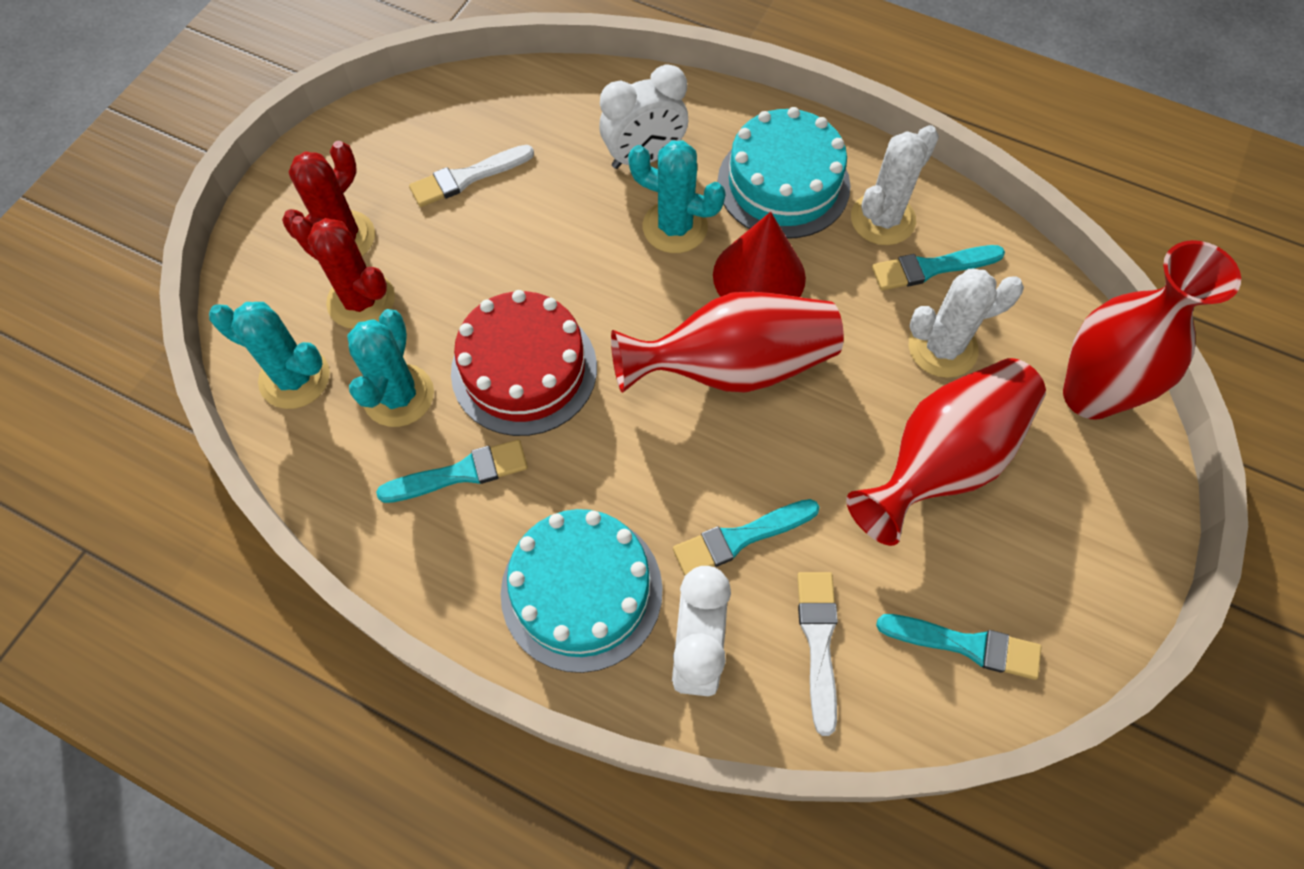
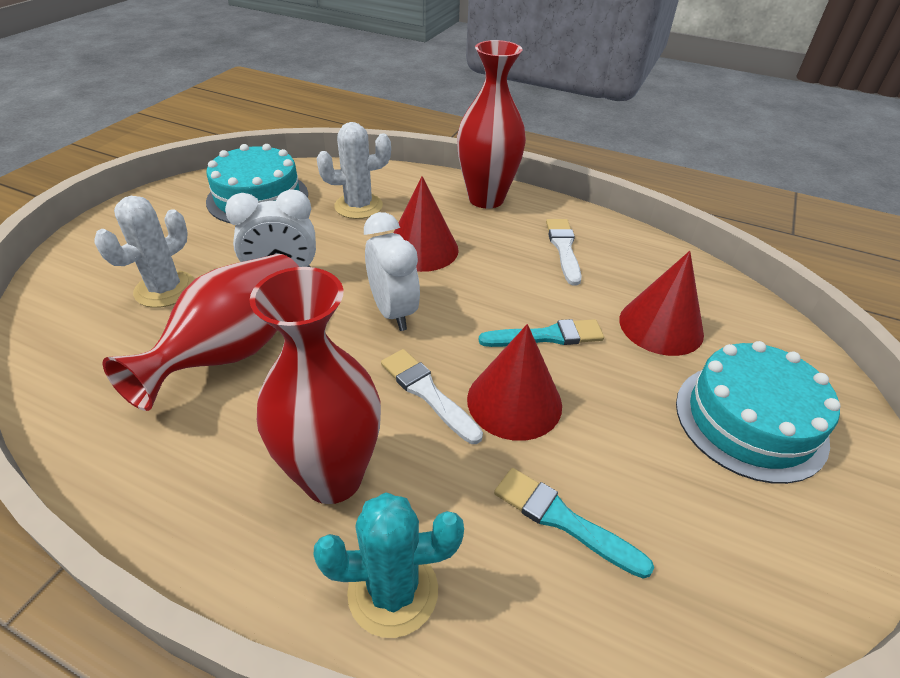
red cactus: 2 -> 0
red cake: 1 -> 0
red cone: 1 -> 3
turquoise brush: 4 -> 2
turquoise cactus: 3 -> 1

